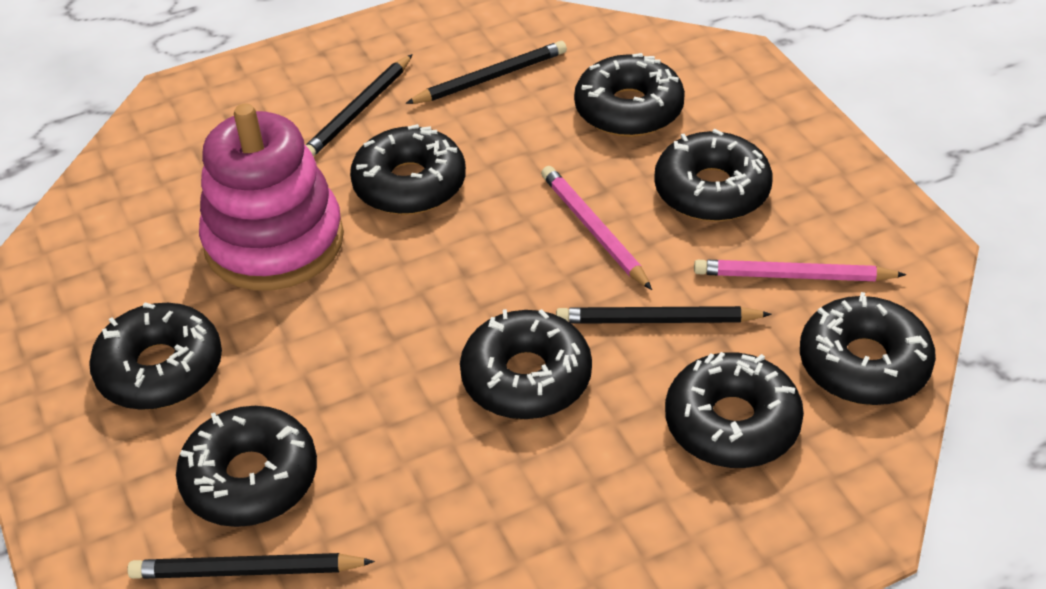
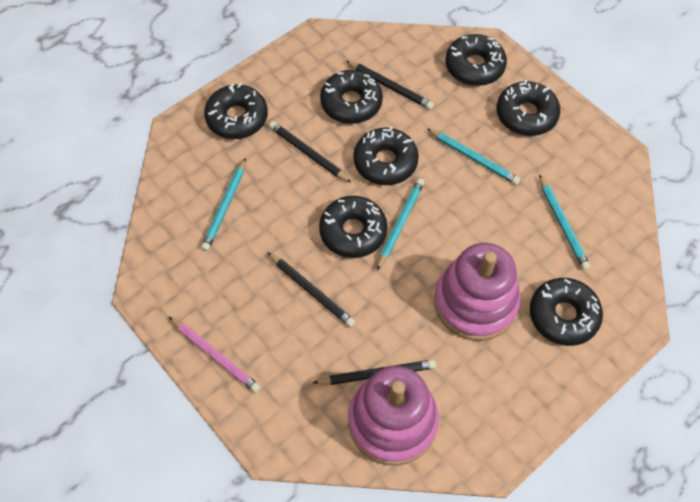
black donut: 8 -> 7
pink pencil: 2 -> 1
pink stacking toy: 1 -> 2
turquoise pencil: 0 -> 4

